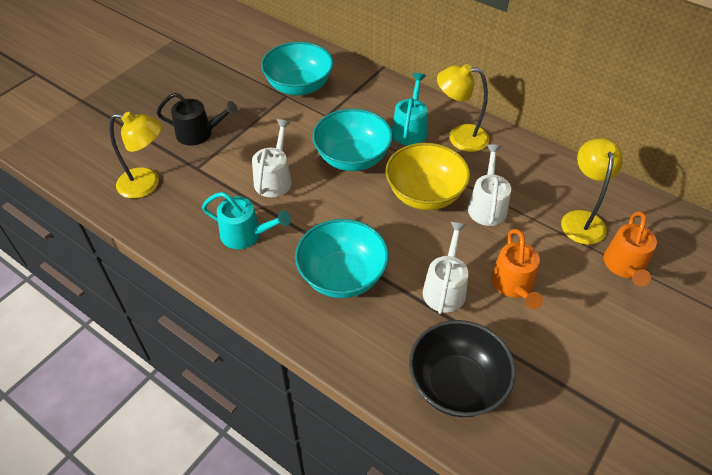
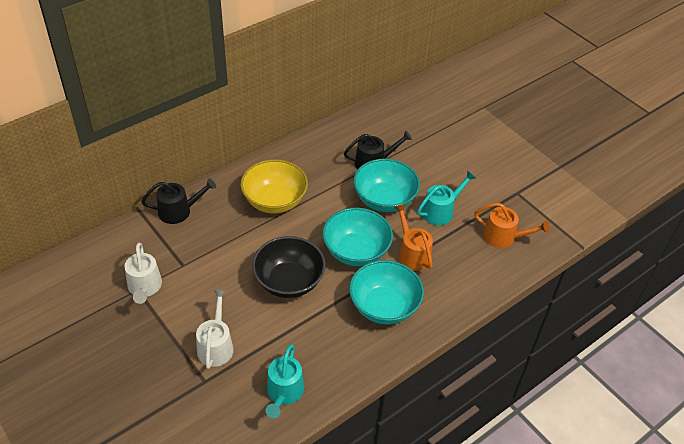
black watering can: 1 -> 2
white watering can: 3 -> 2
yellow lamp: 3 -> 0

